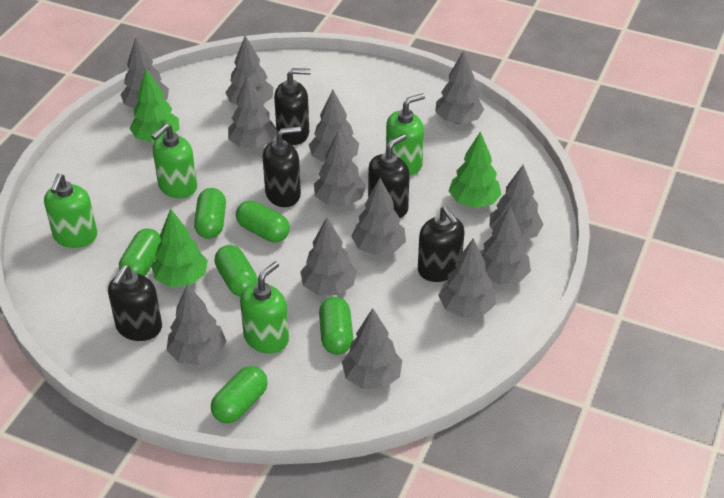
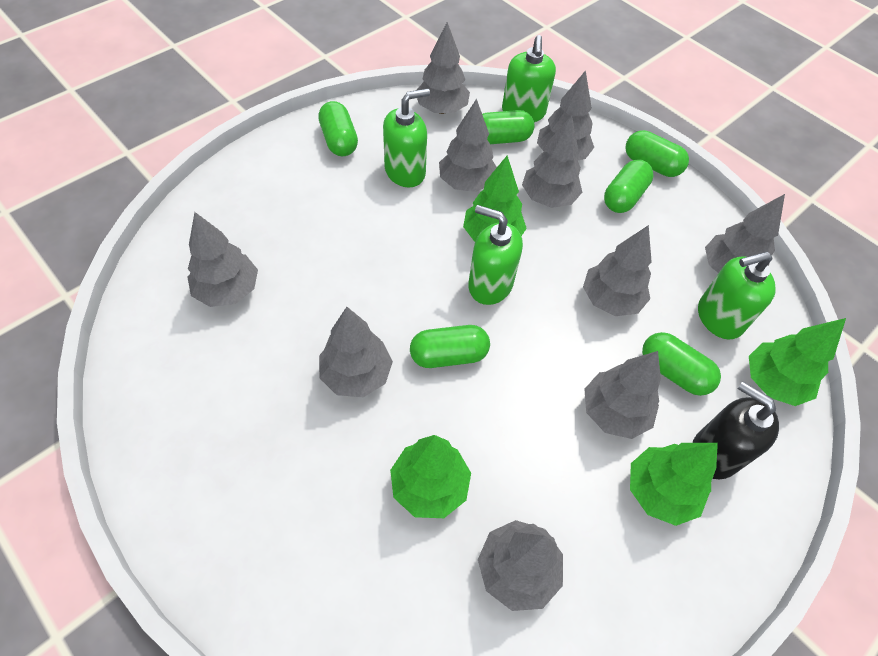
black soap dispenser: 5 -> 1
green tree: 3 -> 4
grey tree: 13 -> 10

